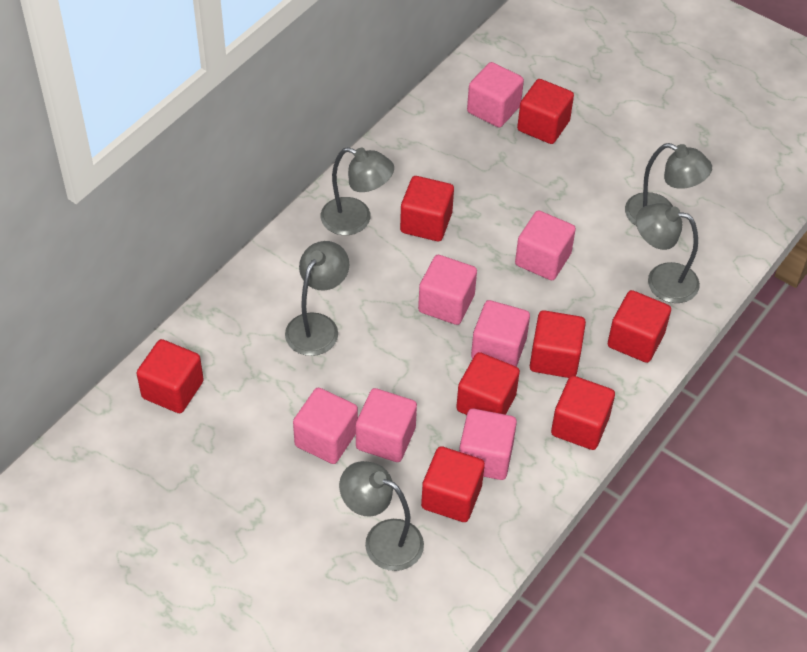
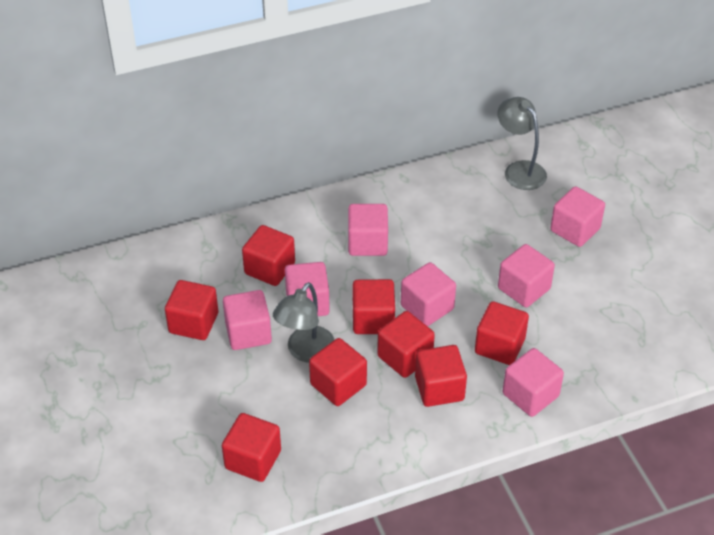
grey lamp: 5 -> 2

